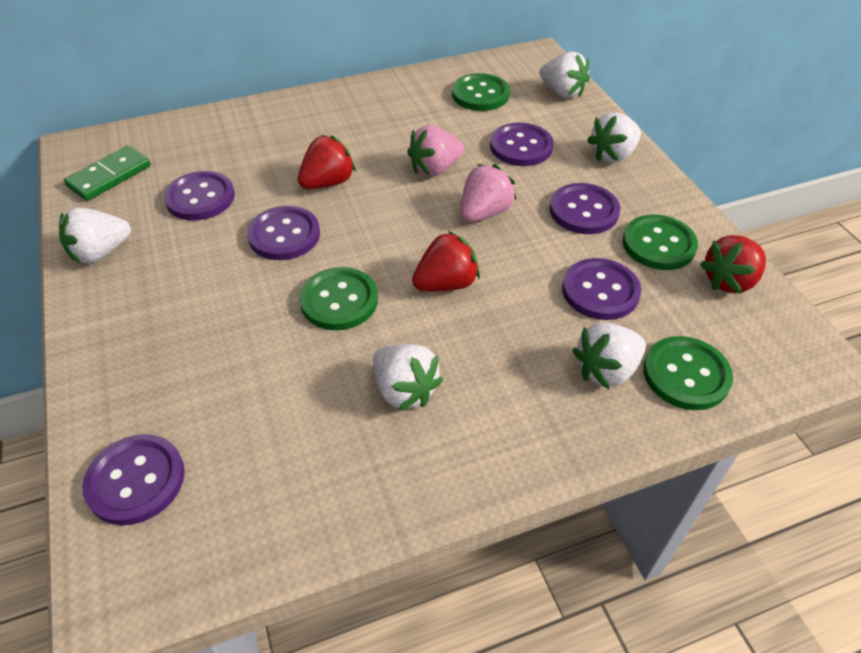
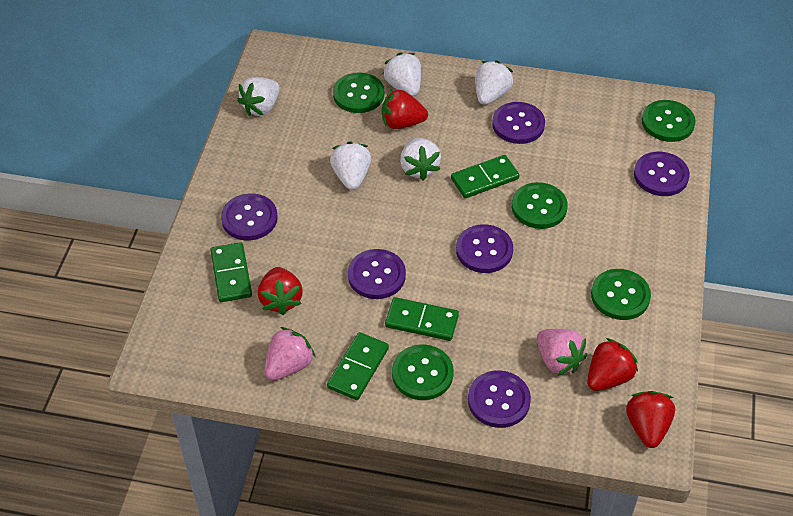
green button: 4 -> 5
green domino: 1 -> 4
red strawberry: 3 -> 4

